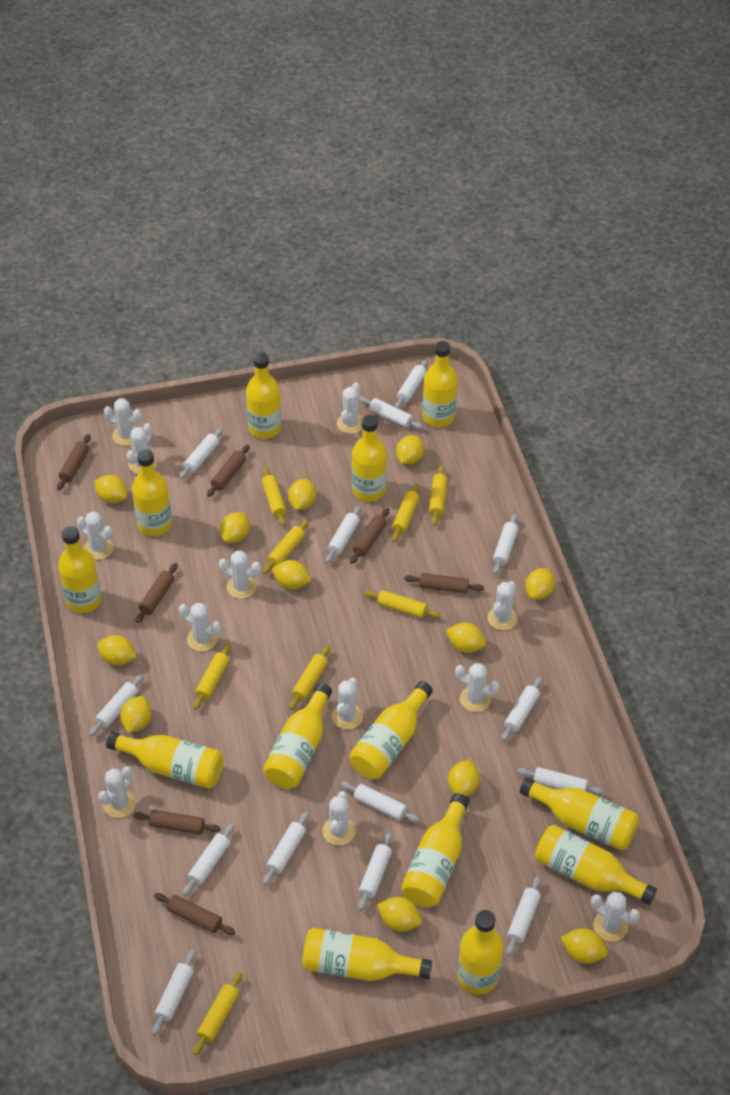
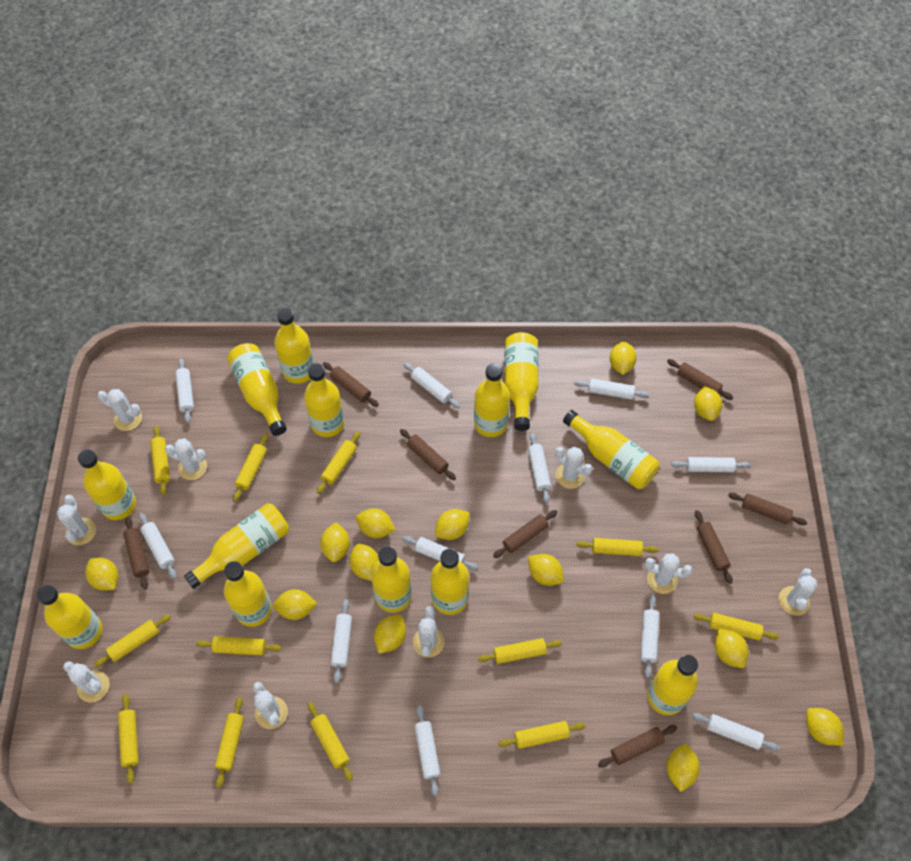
brown rolling pin: 7 -> 8
white cactus: 12 -> 9
white rolling pin: 14 -> 11
yellow lemon: 12 -> 13
yellow rolling pin: 8 -> 12

